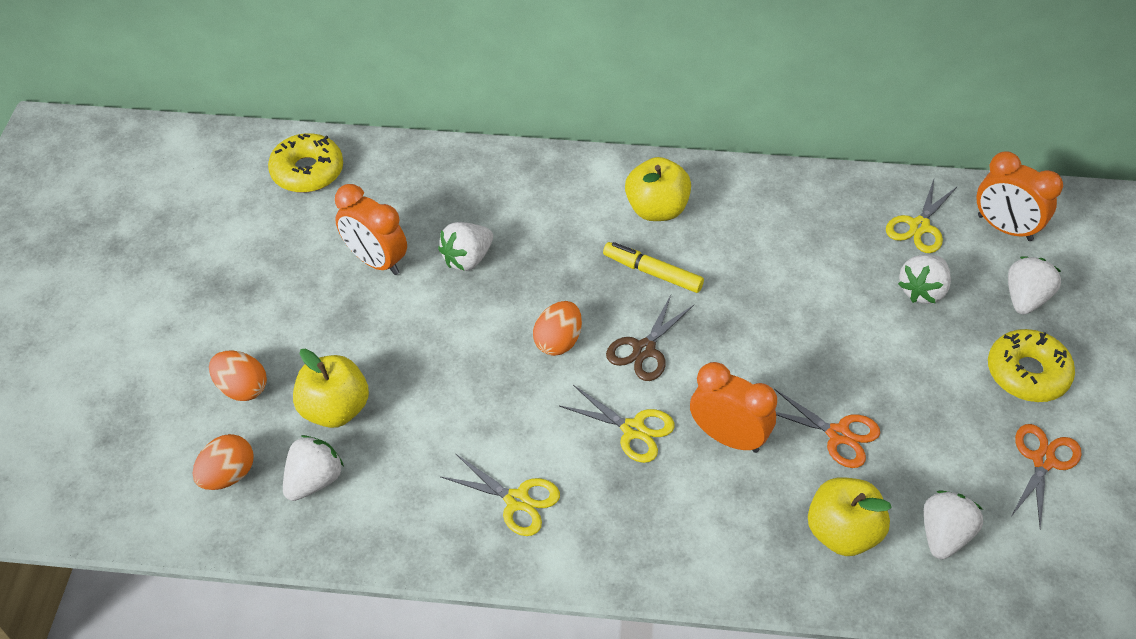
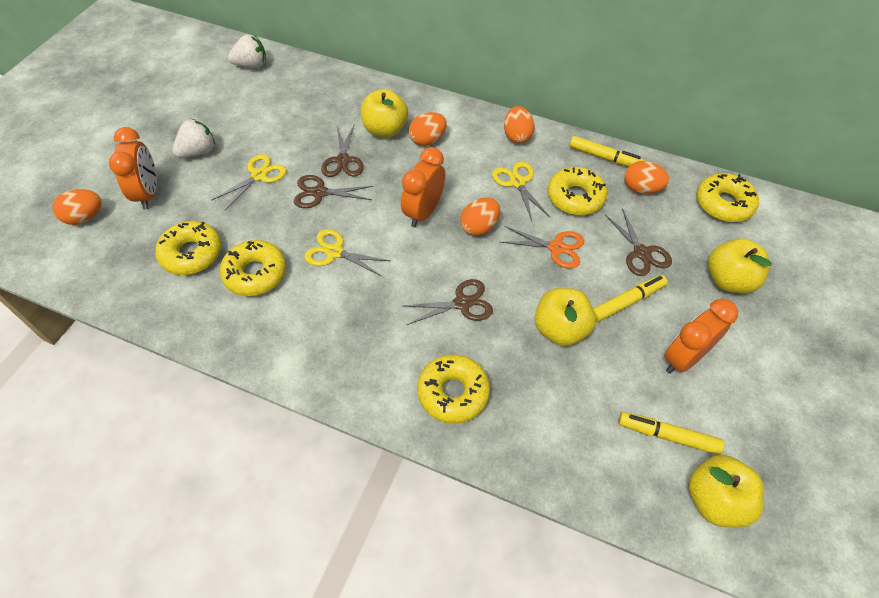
brown scissors: 1 -> 4
orange egg: 3 -> 5
orange scissors: 2 -> 1
white strawberry: 5 -> 2
yellow apple: 3 -> 4
yellow donut: 2 -> 5
yellow marker: 1 -> 3

